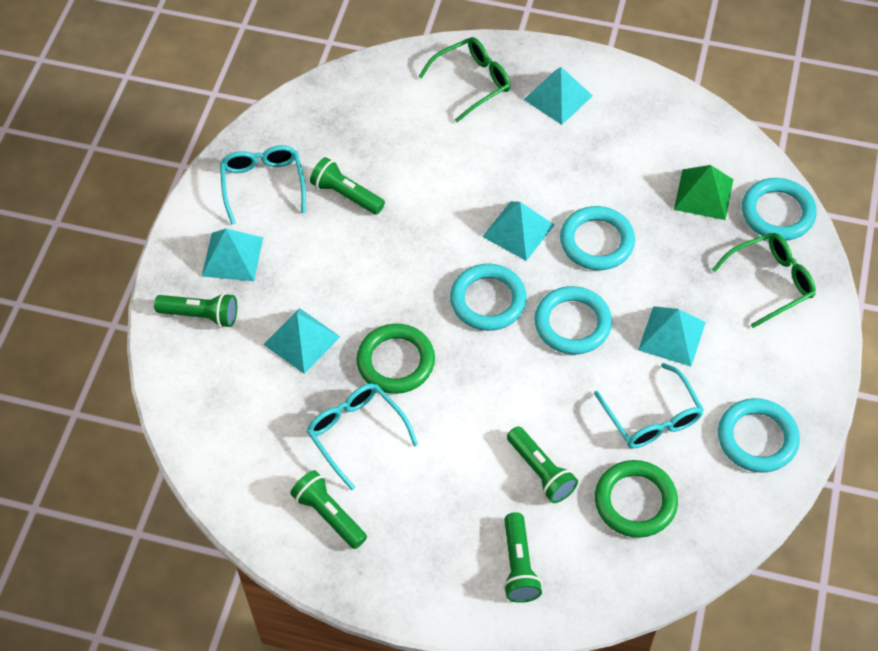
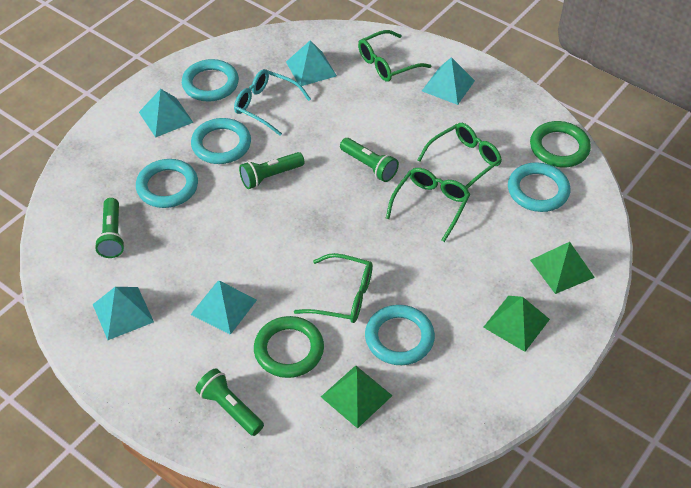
green flashlight: 5 -> 4
green glasses: 2 -> 4
green pyramid: 1 -> 3
turquoise glasses: 3 -> 1

